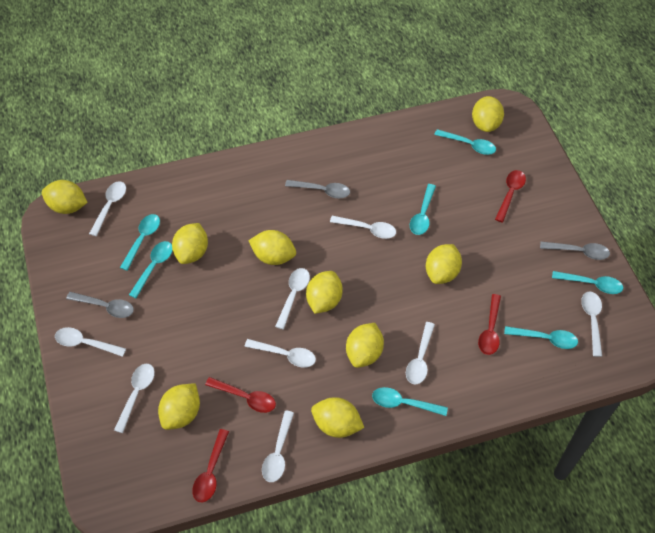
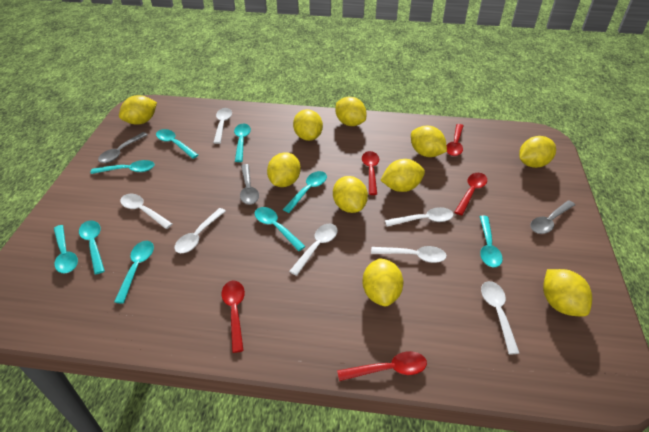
red spoon: 4 -> 5
turquoise spoon: 7 -> 9
white spoon: 9 -> 7
yellow lemon: 9 -> 10

